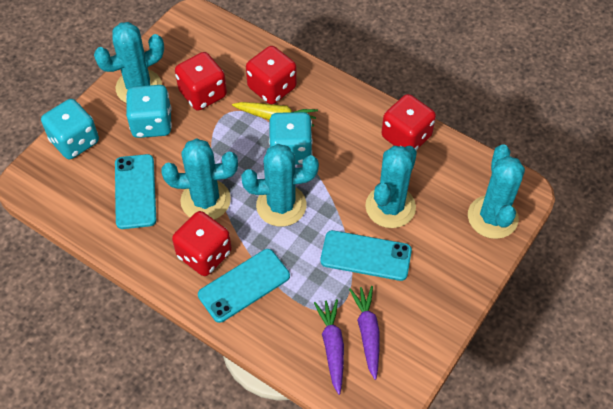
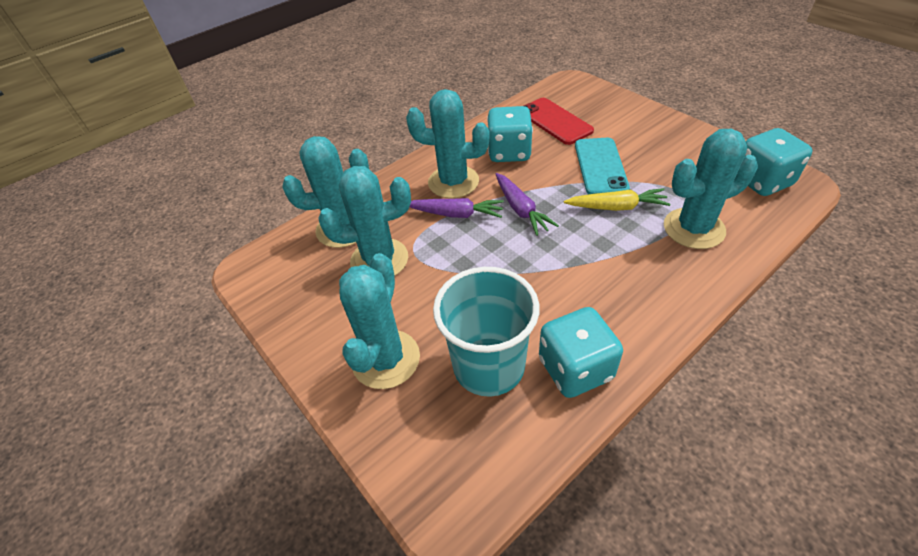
red dice: 4 -> 0
red phone: 0 -> 1
turquoise cup: 0 -> 1
turquoise phone: 3 -> 1

